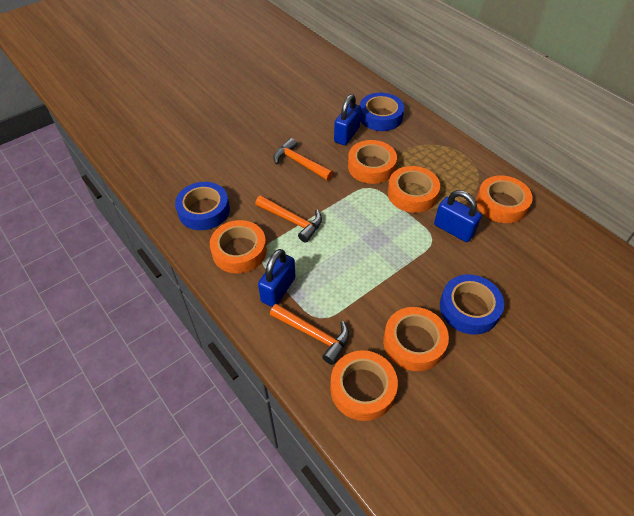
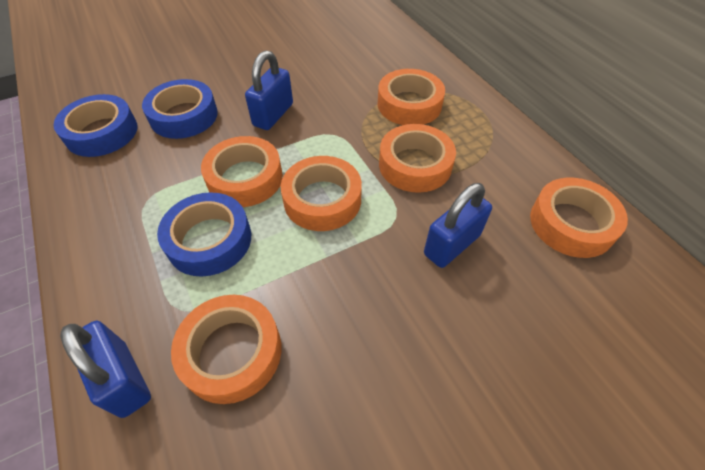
orange hammer: 3 -> 0

